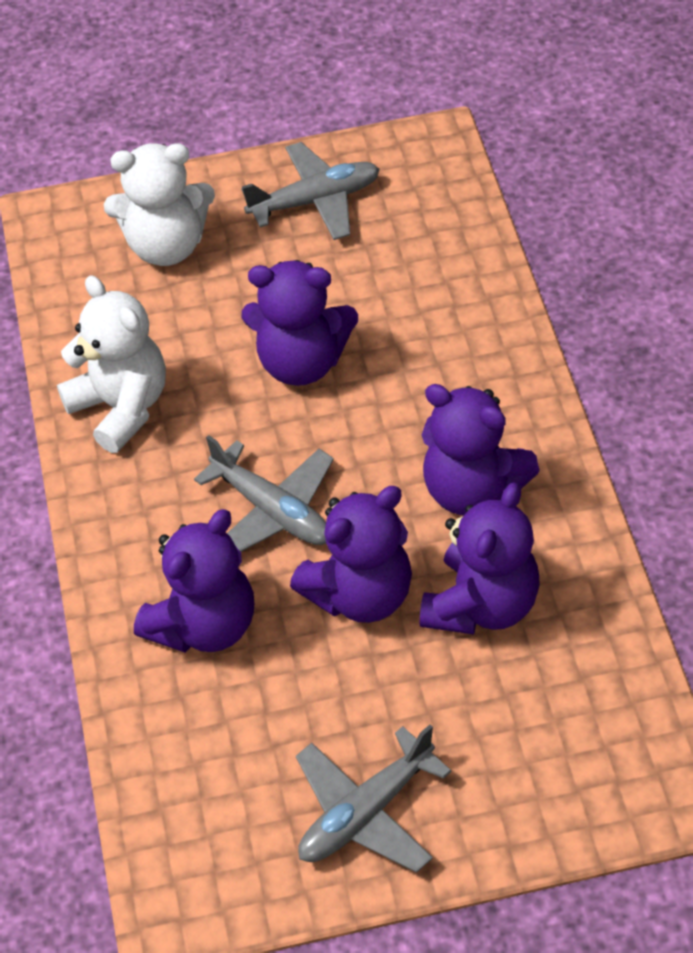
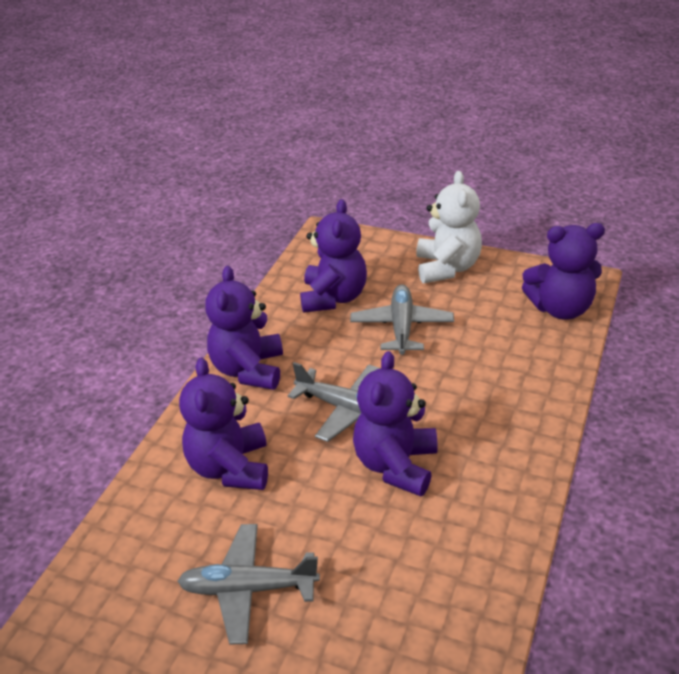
white teddy bear: 2 -> 1

